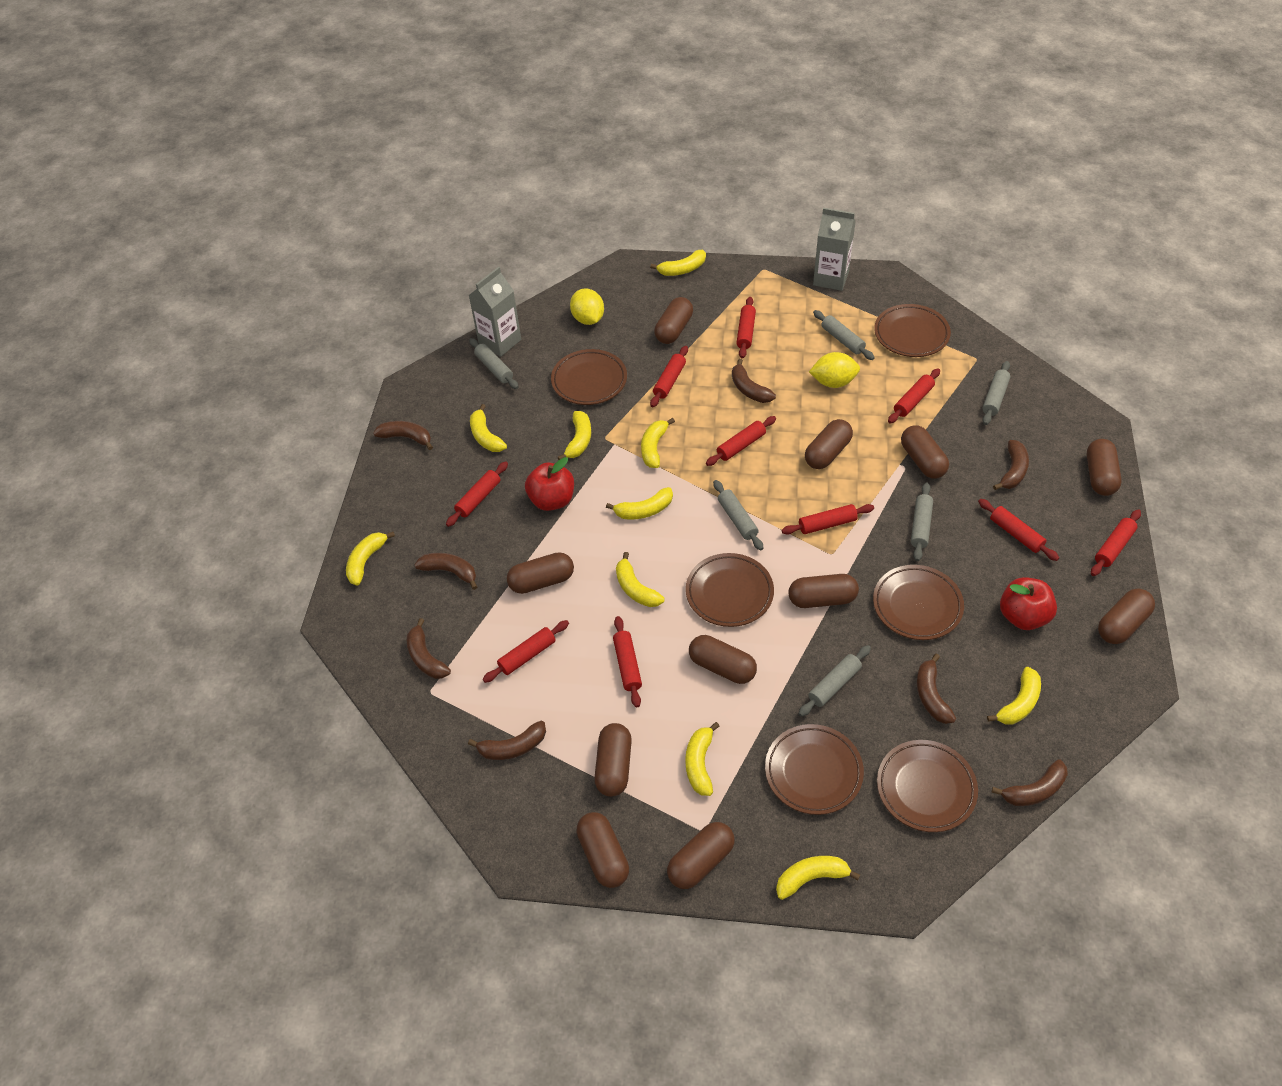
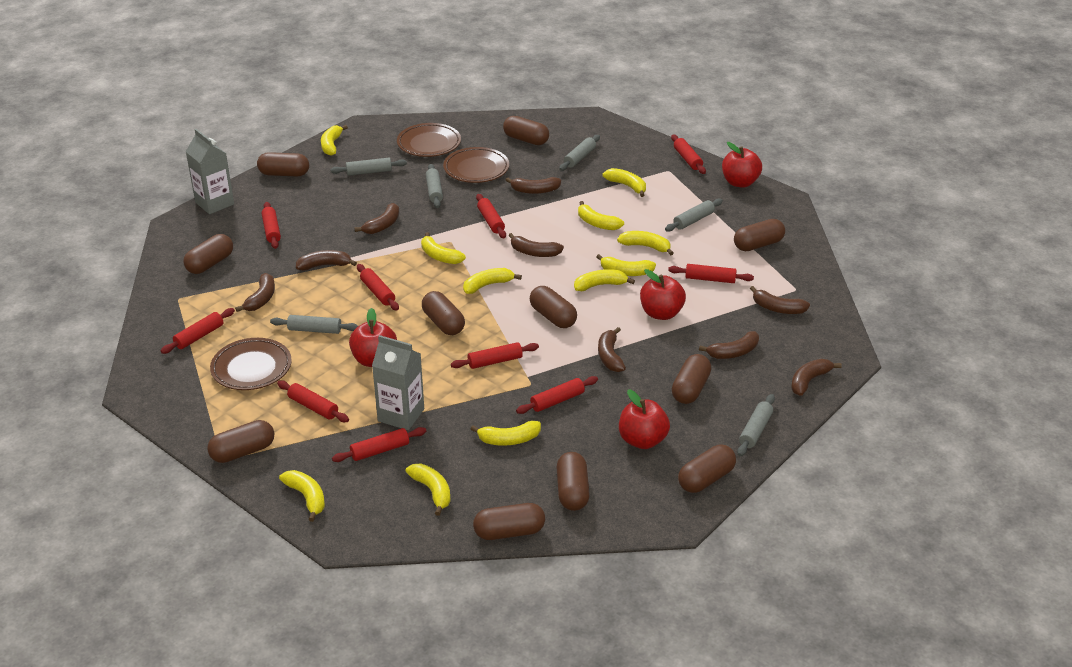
brown banana: 8 -> 9
brown plate: 6 -> 3
red apple: 2 -> 4
yellow banana: 10 -> 11
yellow lemon: 2 -> 0

